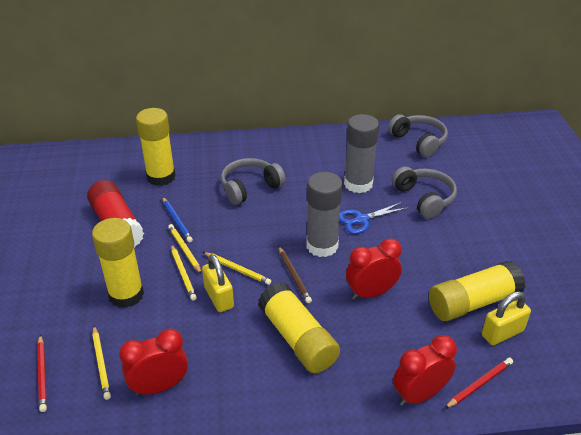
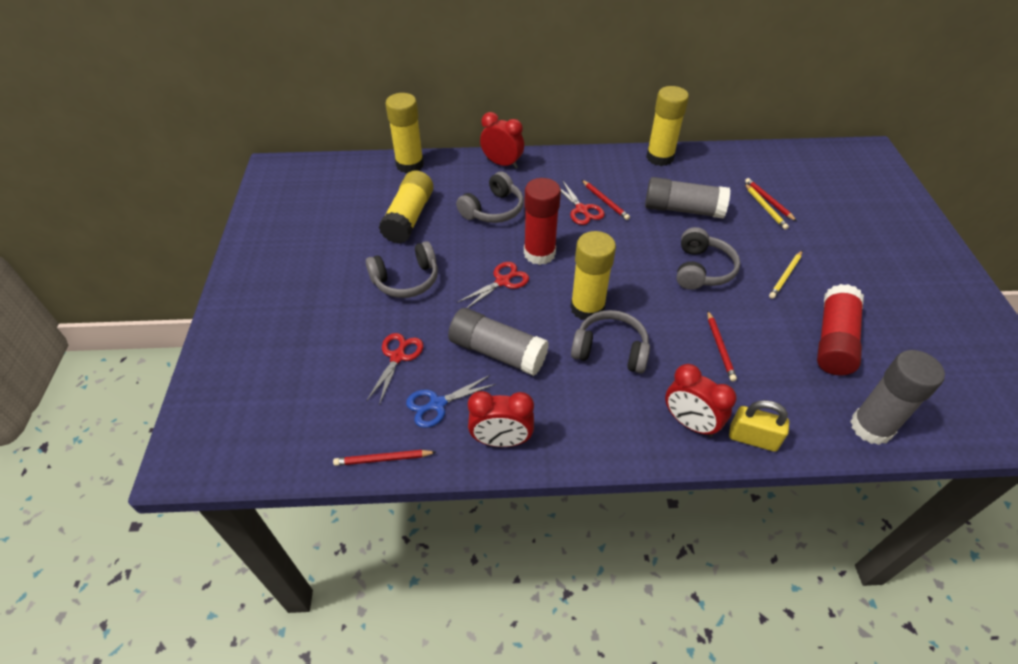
blue pencil: 1 -> 0
brown pencil: 1 -> 0
grey glue stick: 2 -> 3
grey headphones: 3 -> 4
red glue stick: 1 -> 2
red pencil: 2 -> 4
red scissors: 0 -> 3
yellow padlock: 2 -> 1
yellow pencil: 4 -> 2

